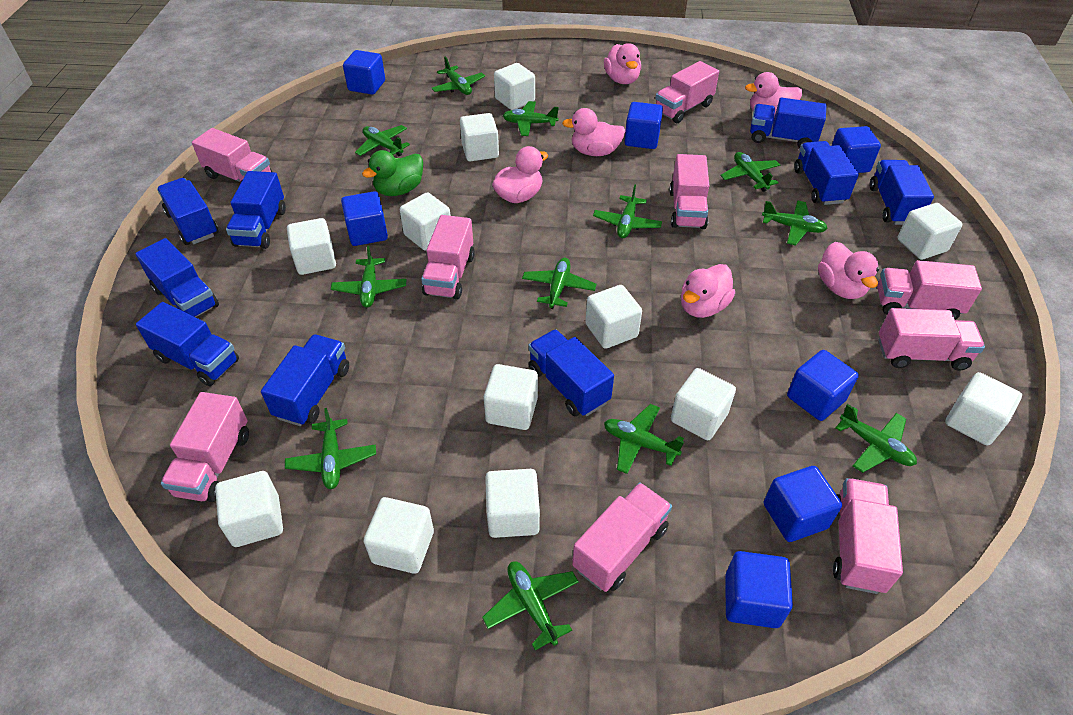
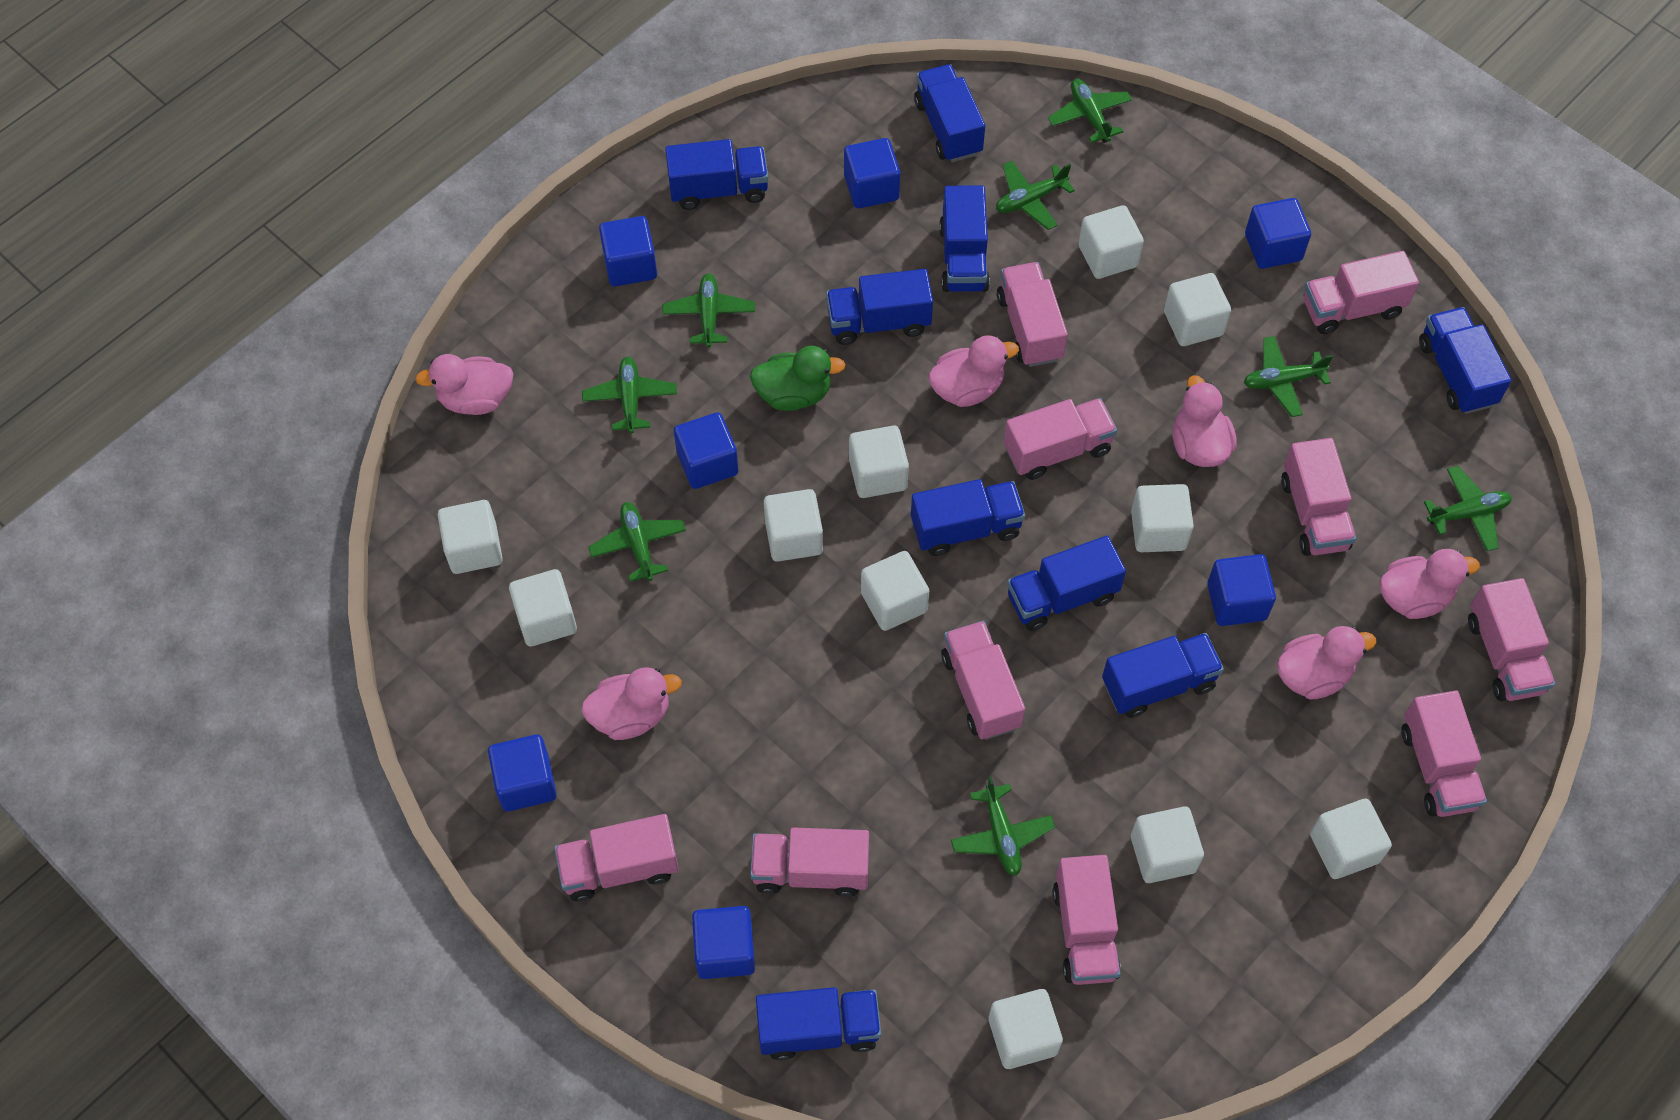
green plane: 12 -> 8
pink truck: 9 -> 10
white cube: 12 -> 11

